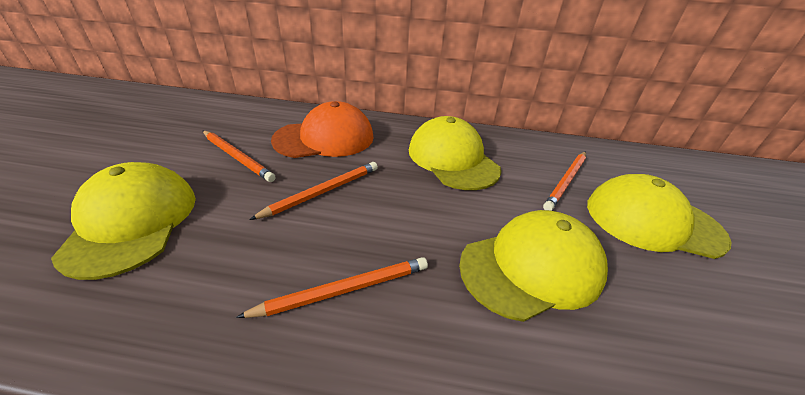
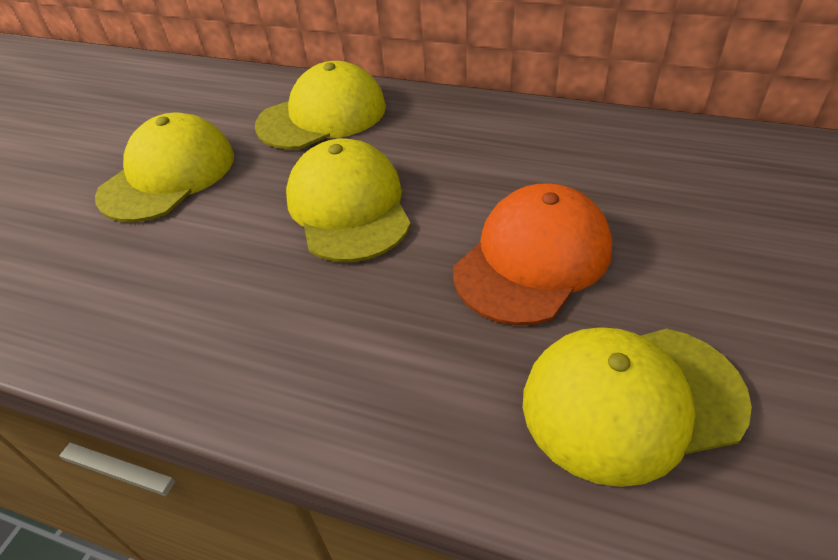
orange pencil: 4 -> 0

